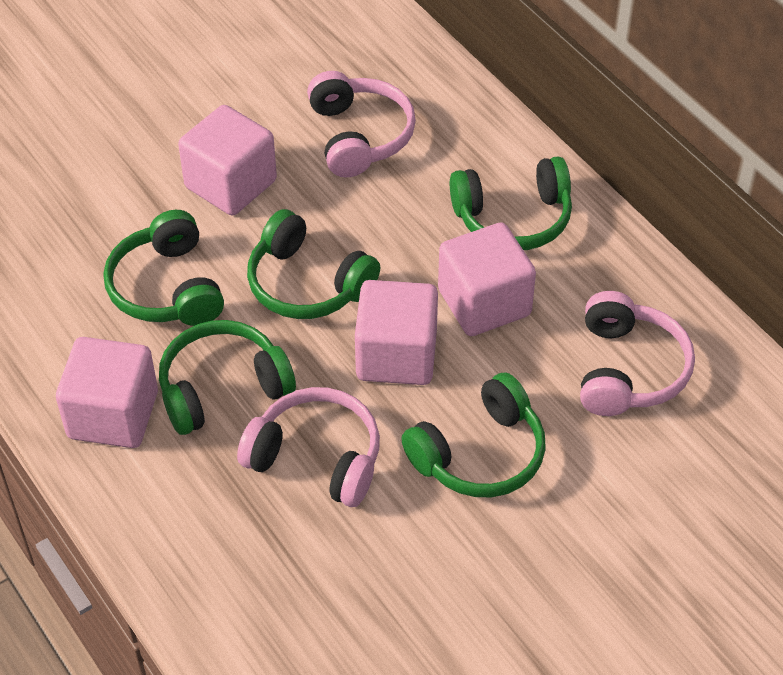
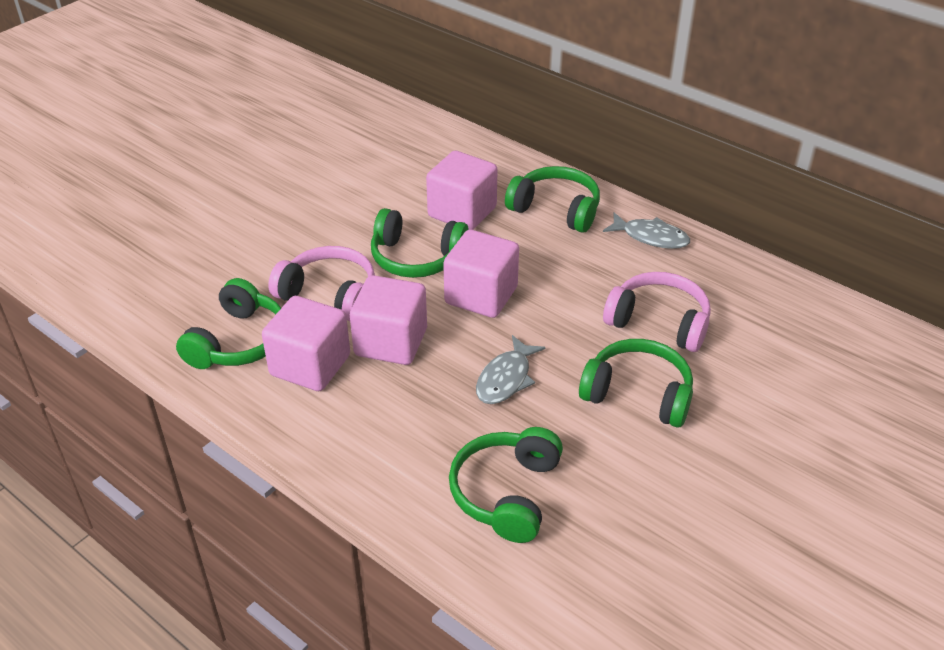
grey fish: 0 -> 2
pink headphones: 3 -> 2

